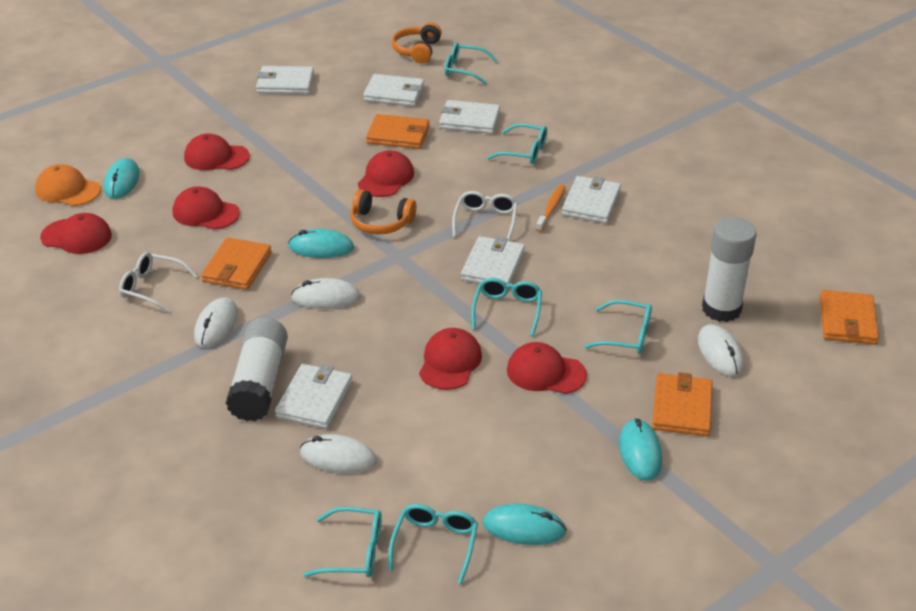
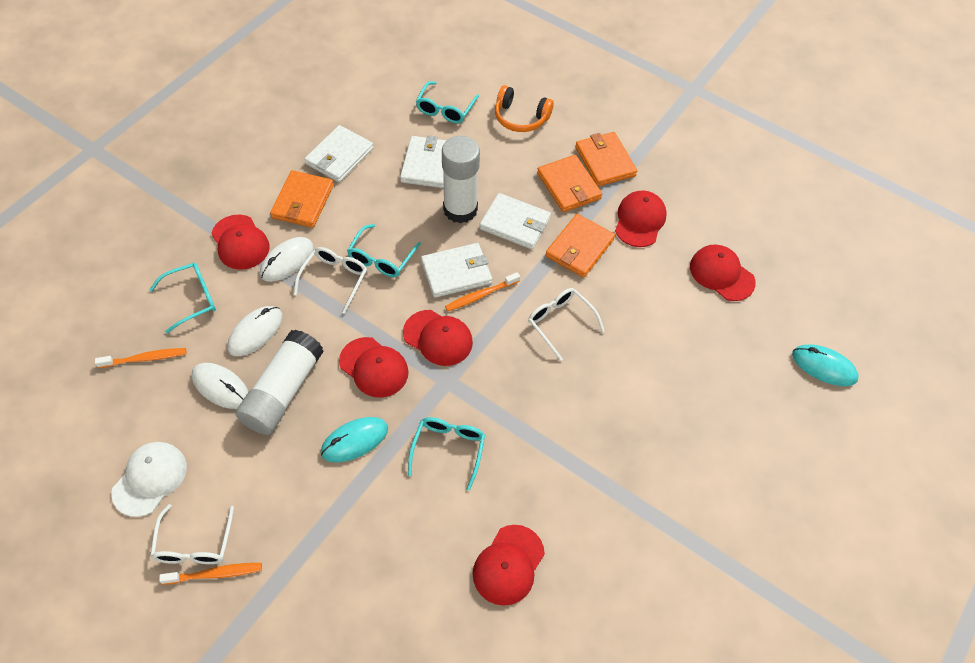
orange cap: 1 -> 0
orange headphones: 2 -> 1
orange toothbrush: 1 -> 3
turquoise glasses: 6 -> 4
turquoise mouse: 4 -> 2
white cap: 0 -> 1
white glasses: 2 -> 3
white mouse: 4 -> 3
white wallet: 6 -> 4

